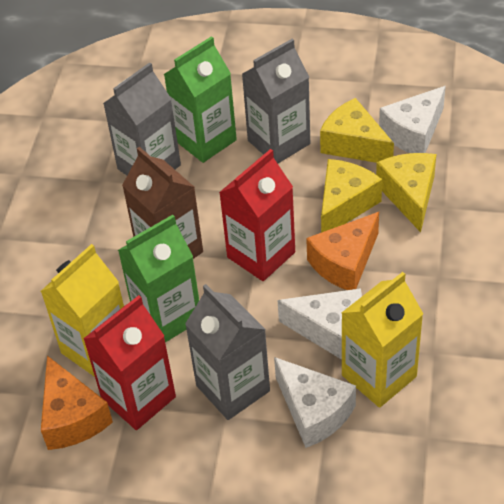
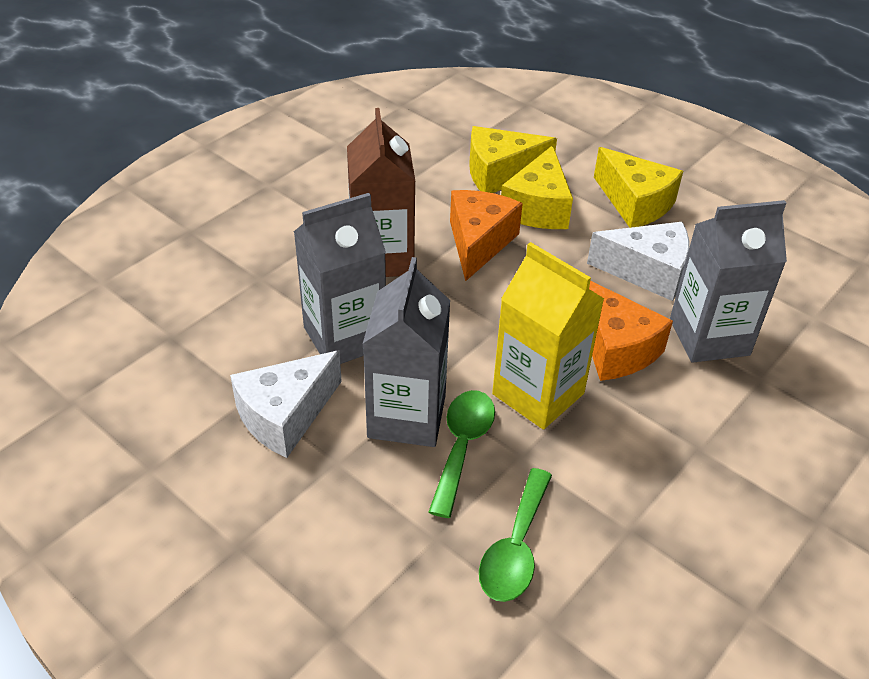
green carton: 2 -> 0
green spoon: 0 -> 2
red carton: 2 -> 0
white cheese: 3 -> 2
yellow carton: 2 -> 1

